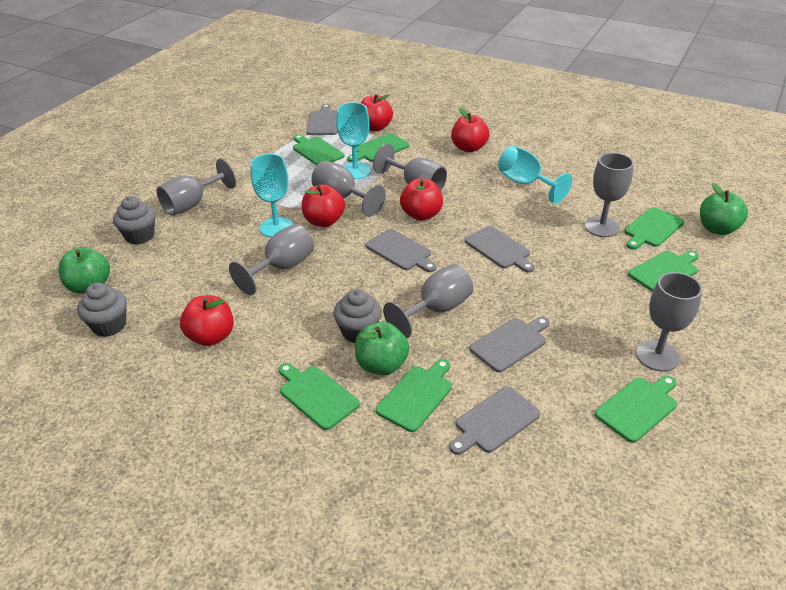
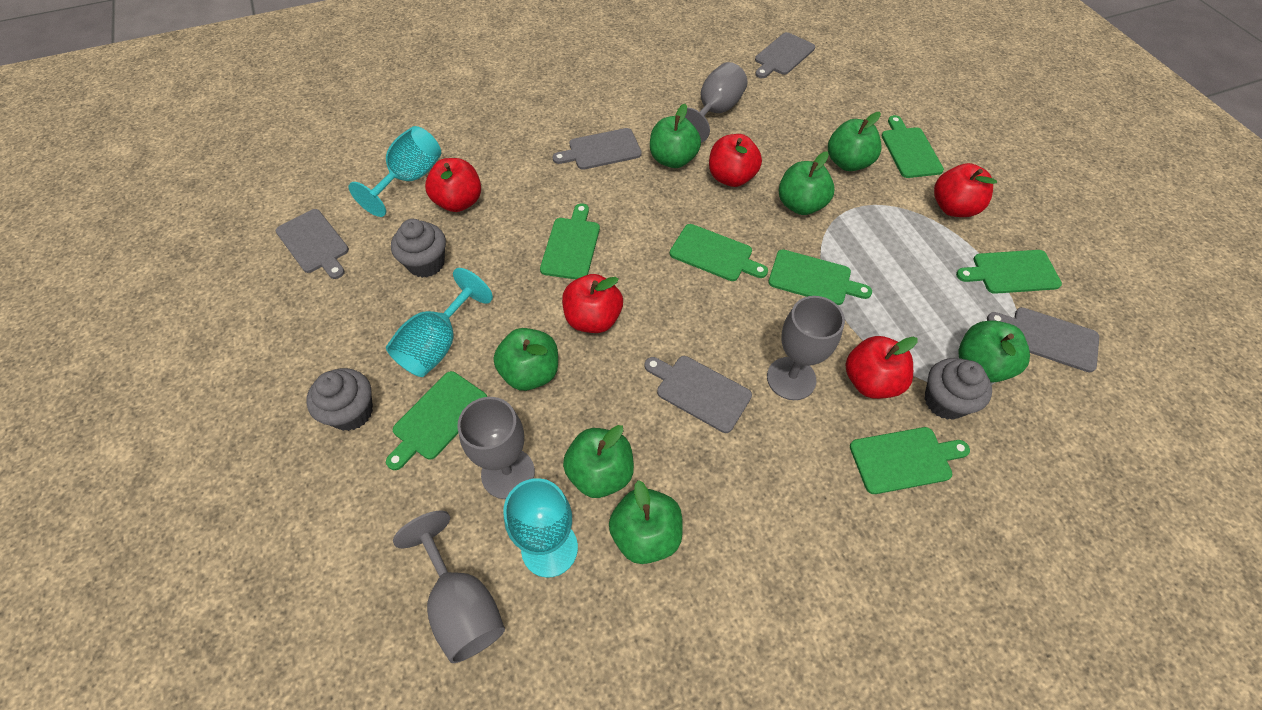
green apple: 3 -> 7
grey goblet: 7 -> 4

